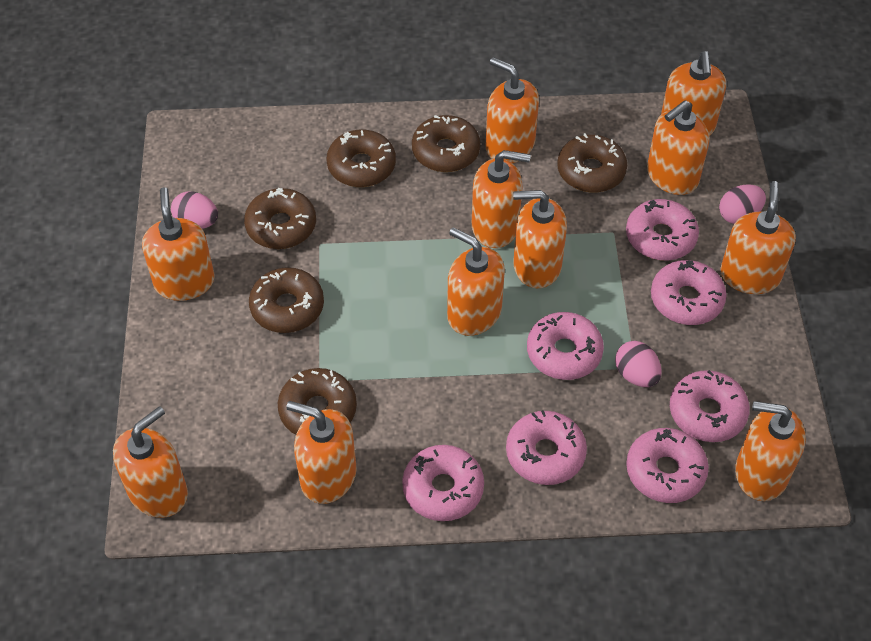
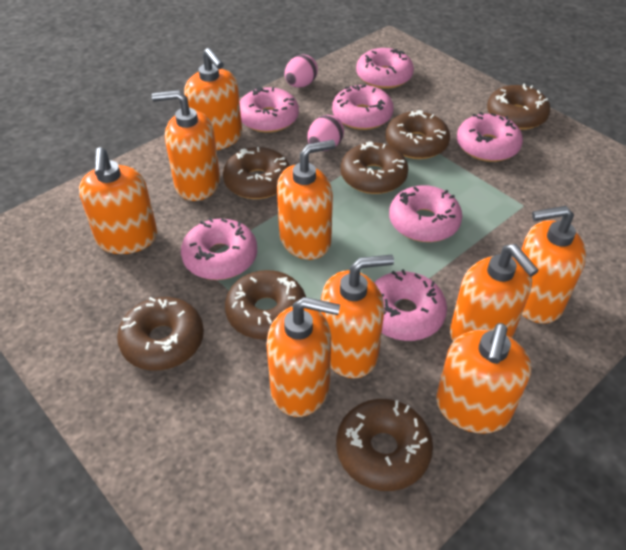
brown donut: 6 -> 7
orange soap dispenser: 11 -> 9
pink egg: 3 -> 2

